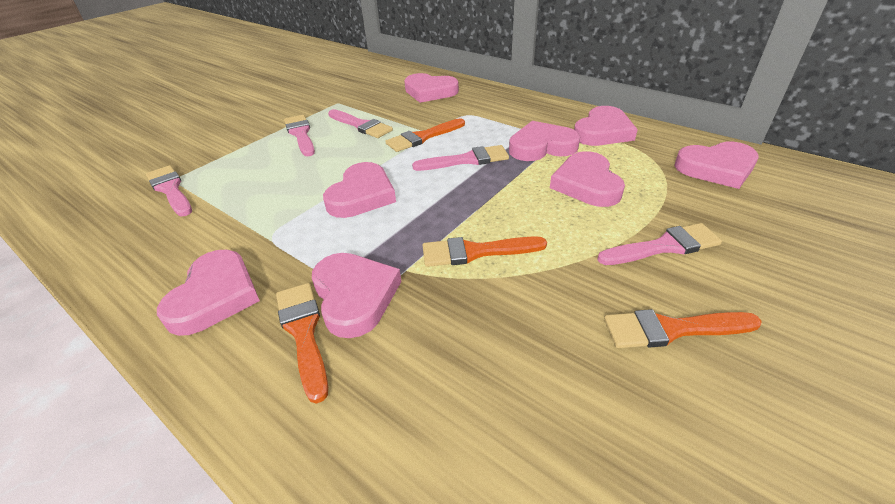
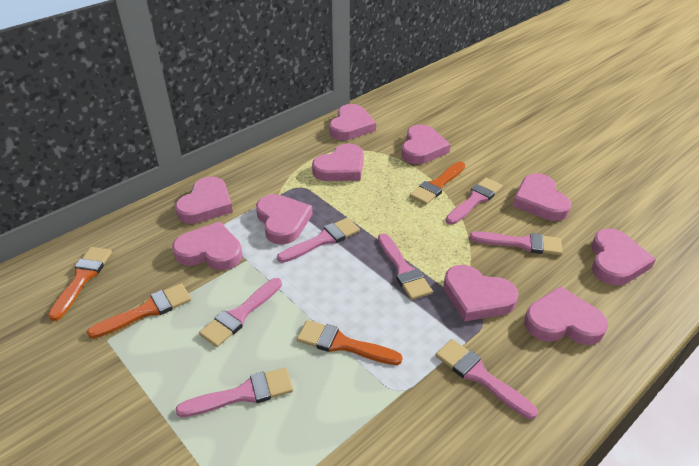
pink brush: 5 -> 7
pink heart: 8 -> 10

